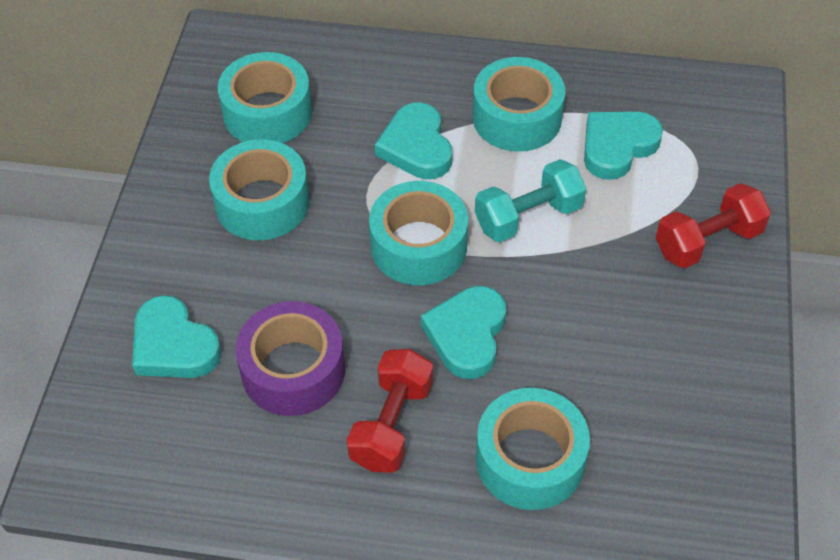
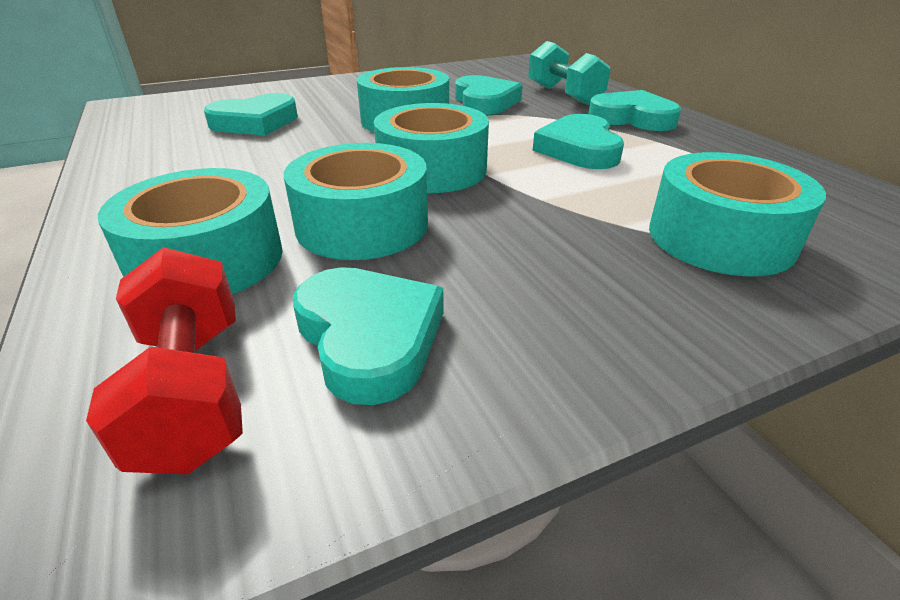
purple tape: 1 -> 0
red dumbbell: 2 -> 1
turquoise heart: 4 -> 5

